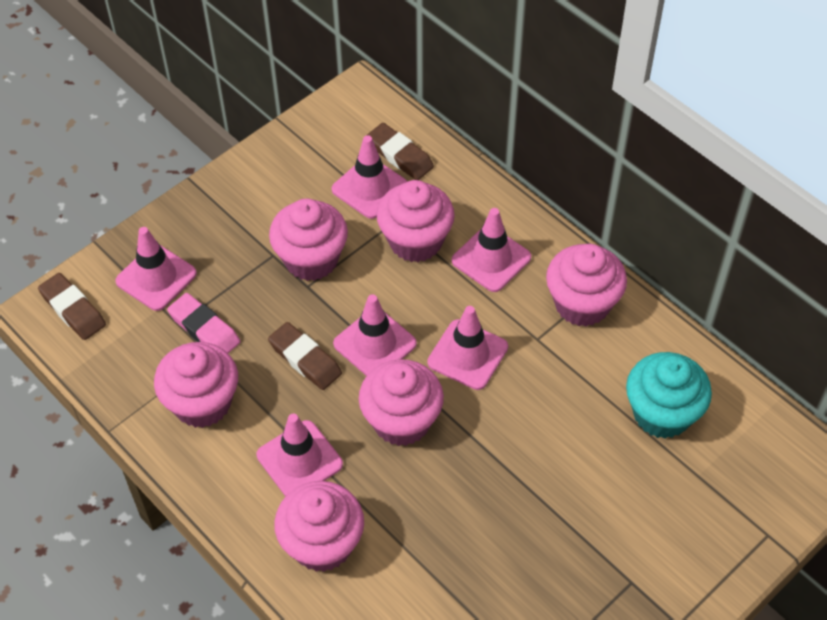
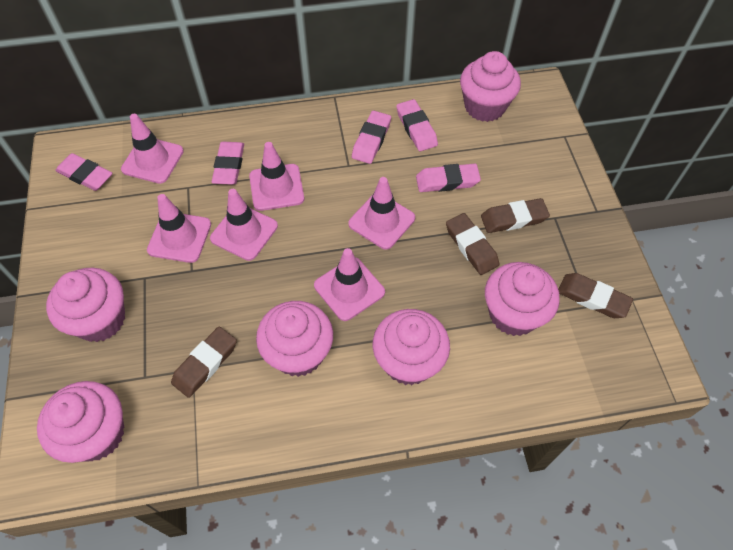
brown eraser: 3 -> 4
pink eraser: 1 -> 5
turquoise cupcake: 1 -> 0

